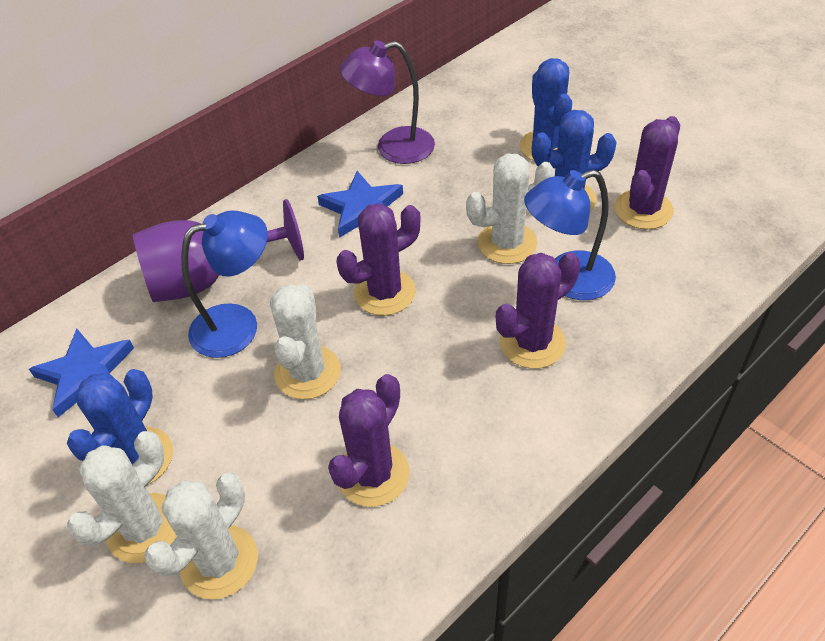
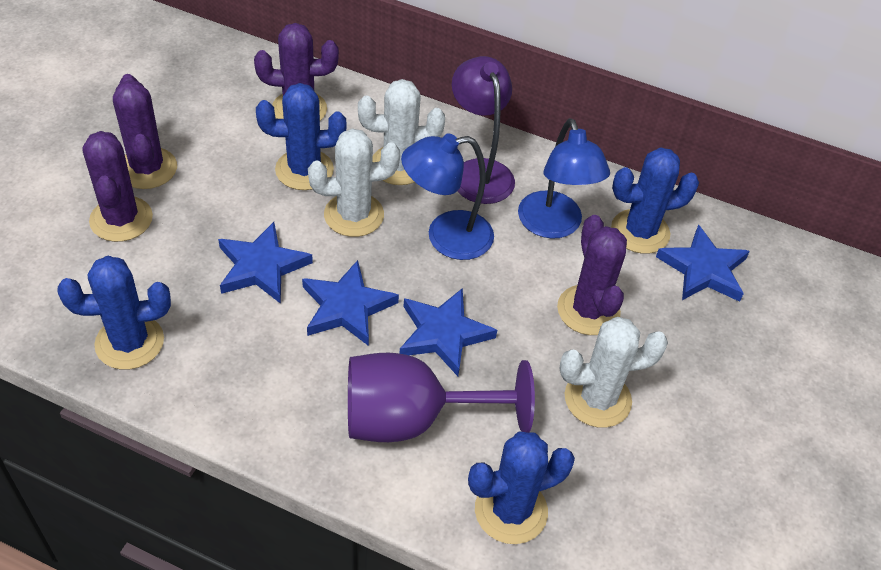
blue cactus: 3 -> 4
blue star: 2 -> 4
white cactus: 4 -> 3

